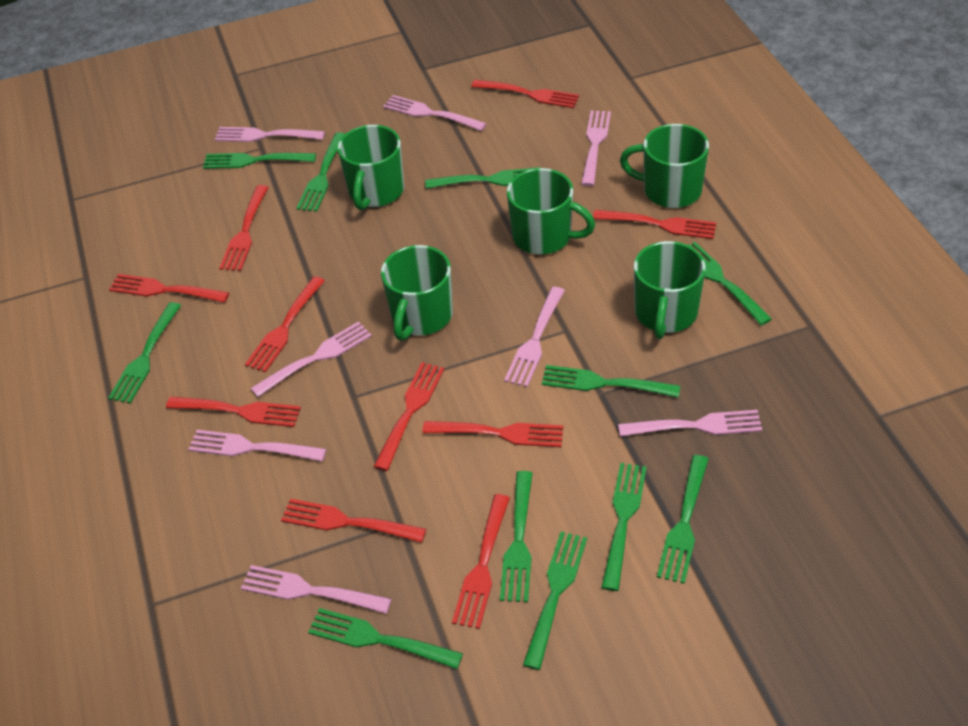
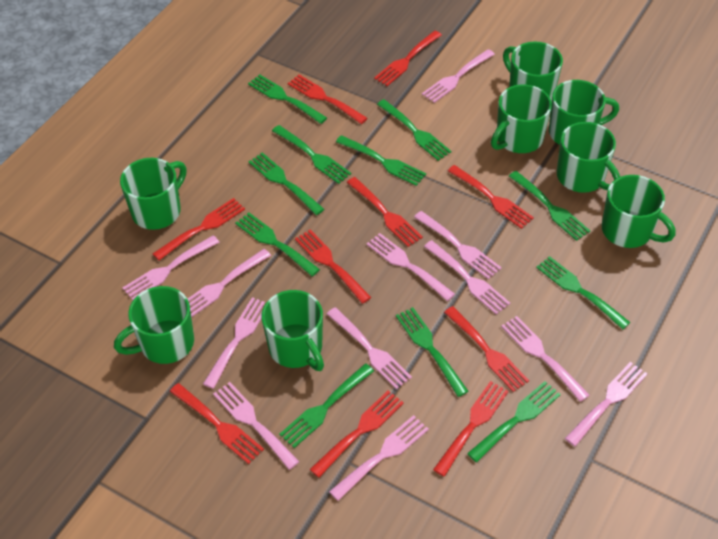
green mug: 5 -> 8
pink fork: 8 -> 12

